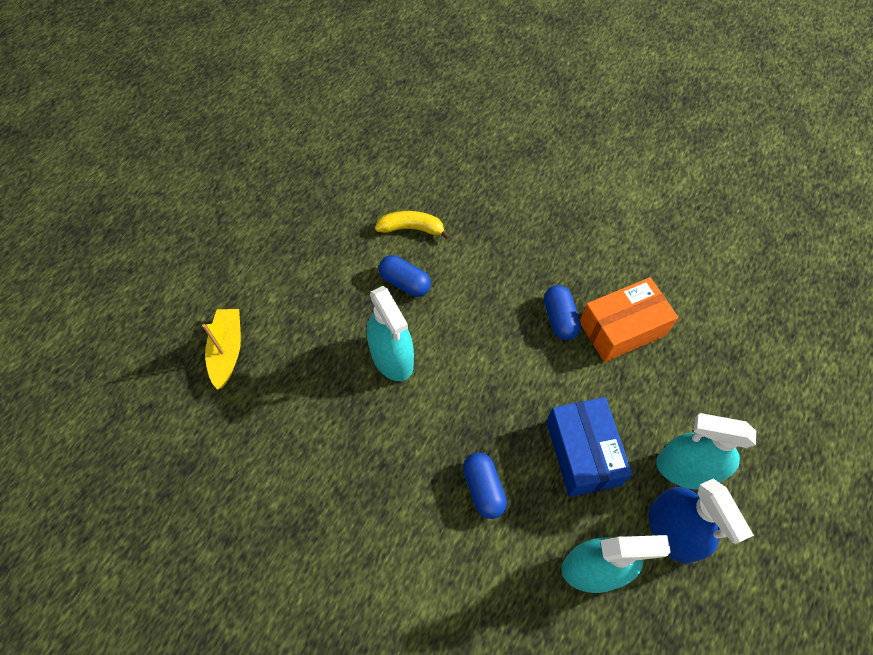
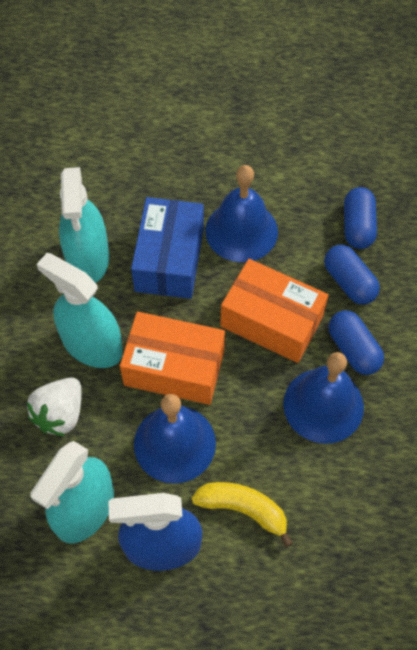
blue bell: 0 -> 3
orange box: 1 -> 2
white strawberry: 0 -> 1
yellow boat: 1 -> 0

